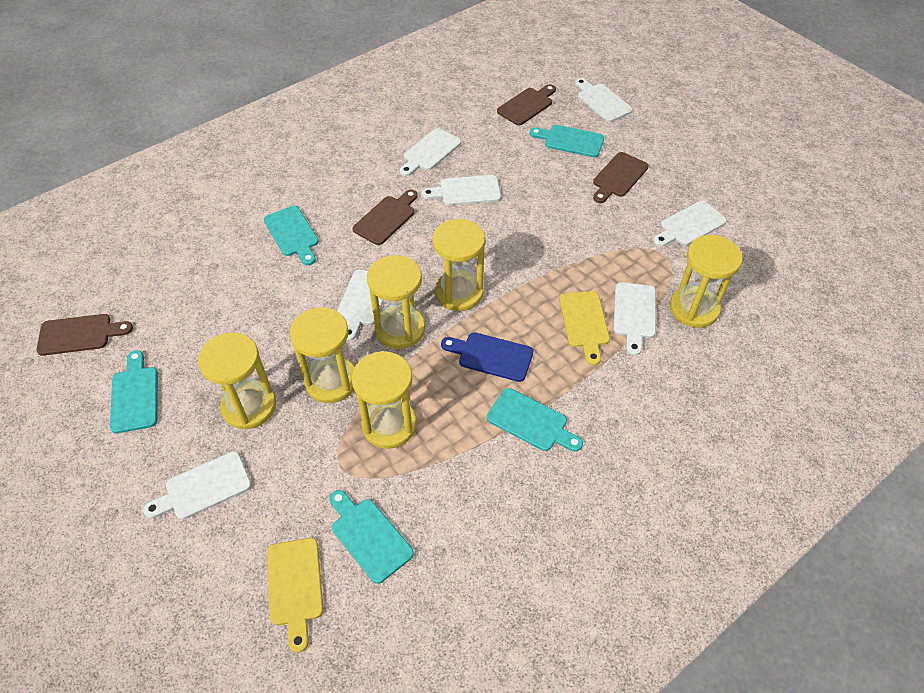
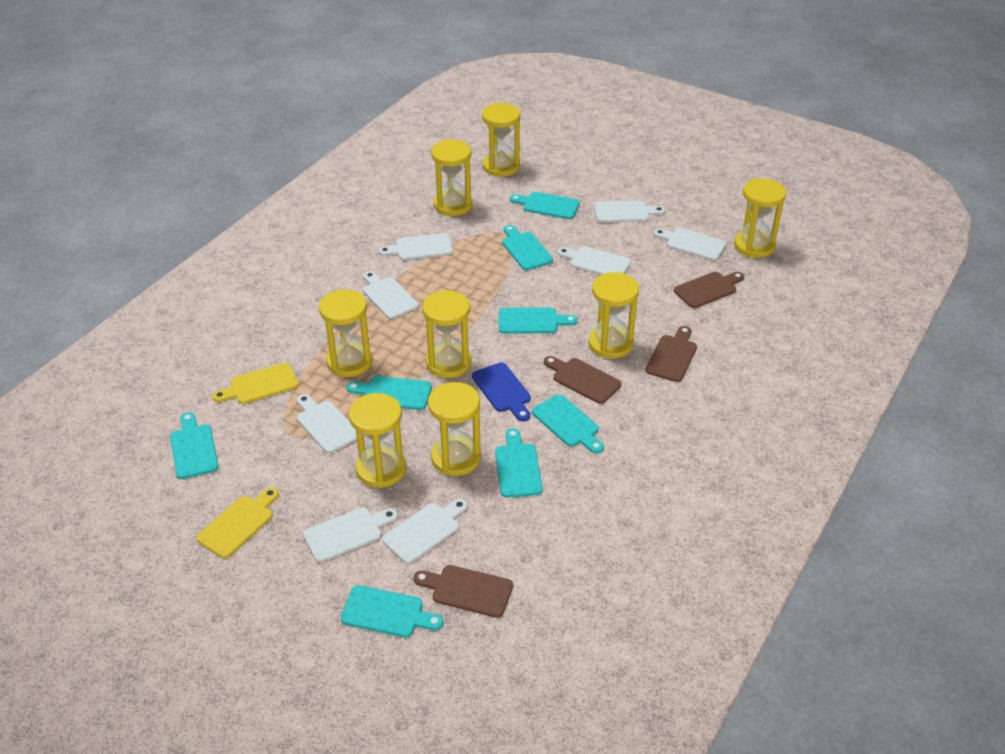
turquoise cutting board: 5 -> 8
white cutting board: 7 -> 8
yellow hourglass: 6 -> 8

